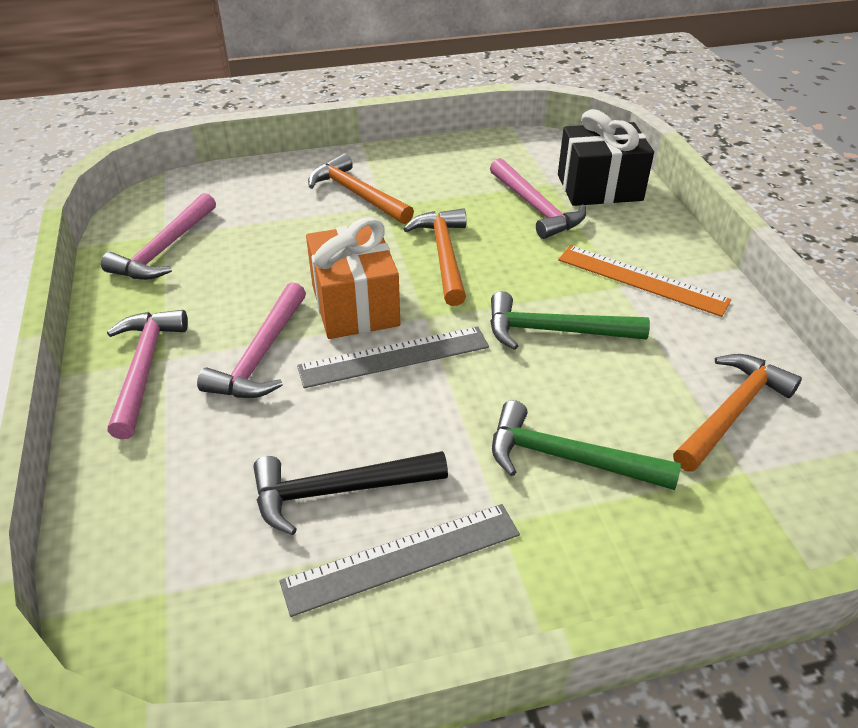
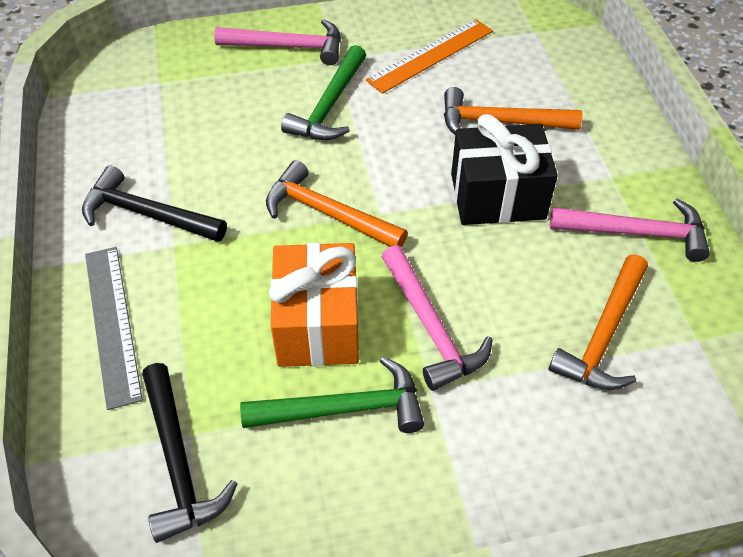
black hammer: 1 -> 2
grey ruler: 2 -> 1
pink hammer: 4 -> 3

